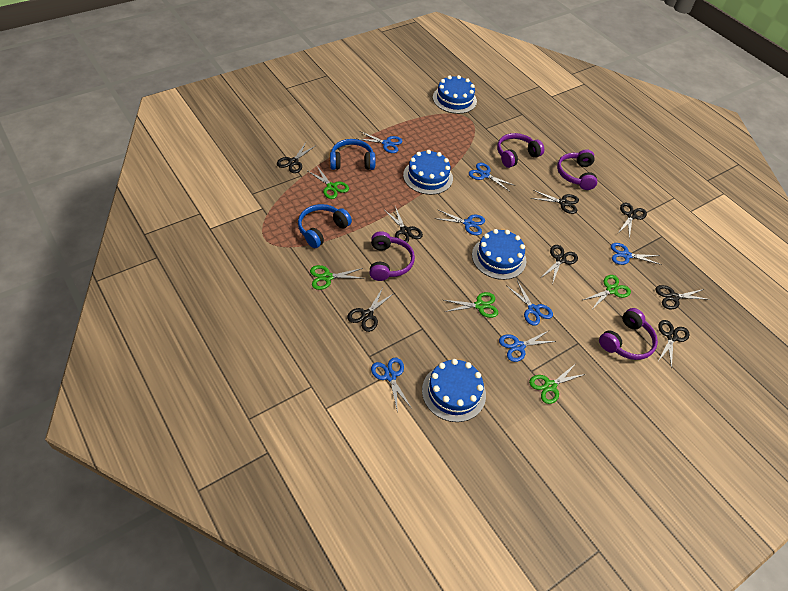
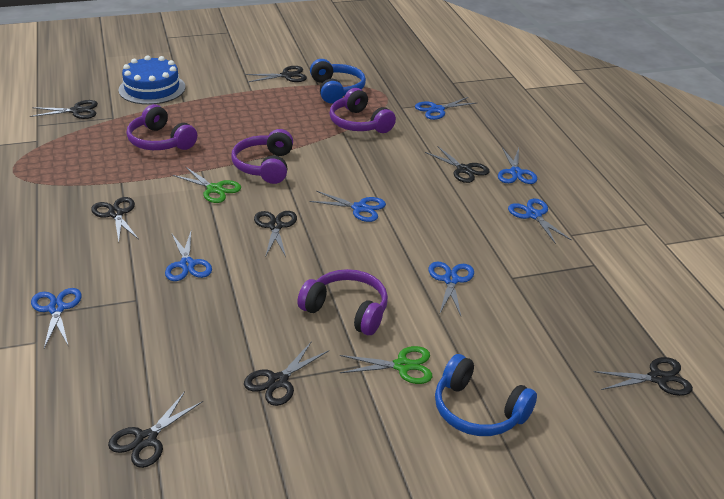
blue cake: 4 -> 1
green scissors: 5 -> 2

